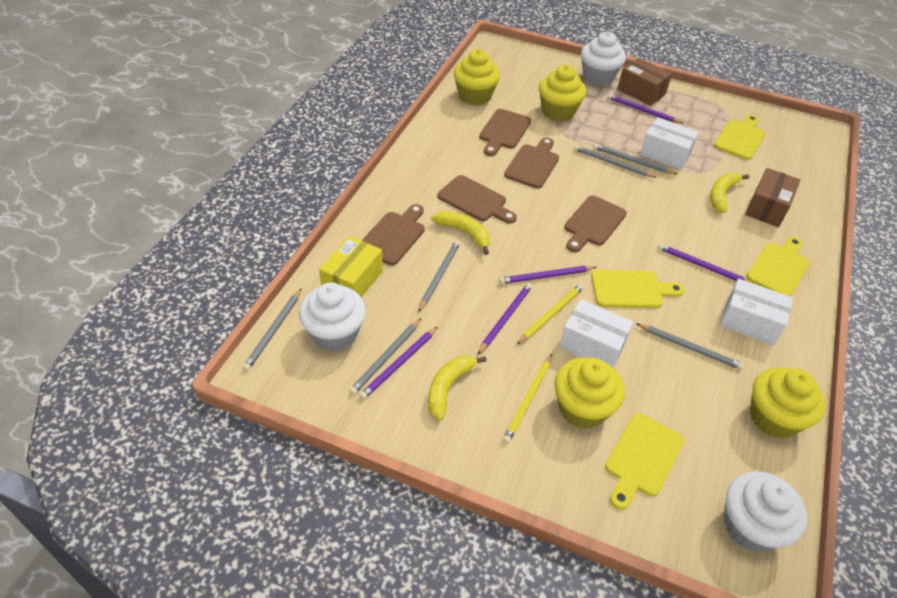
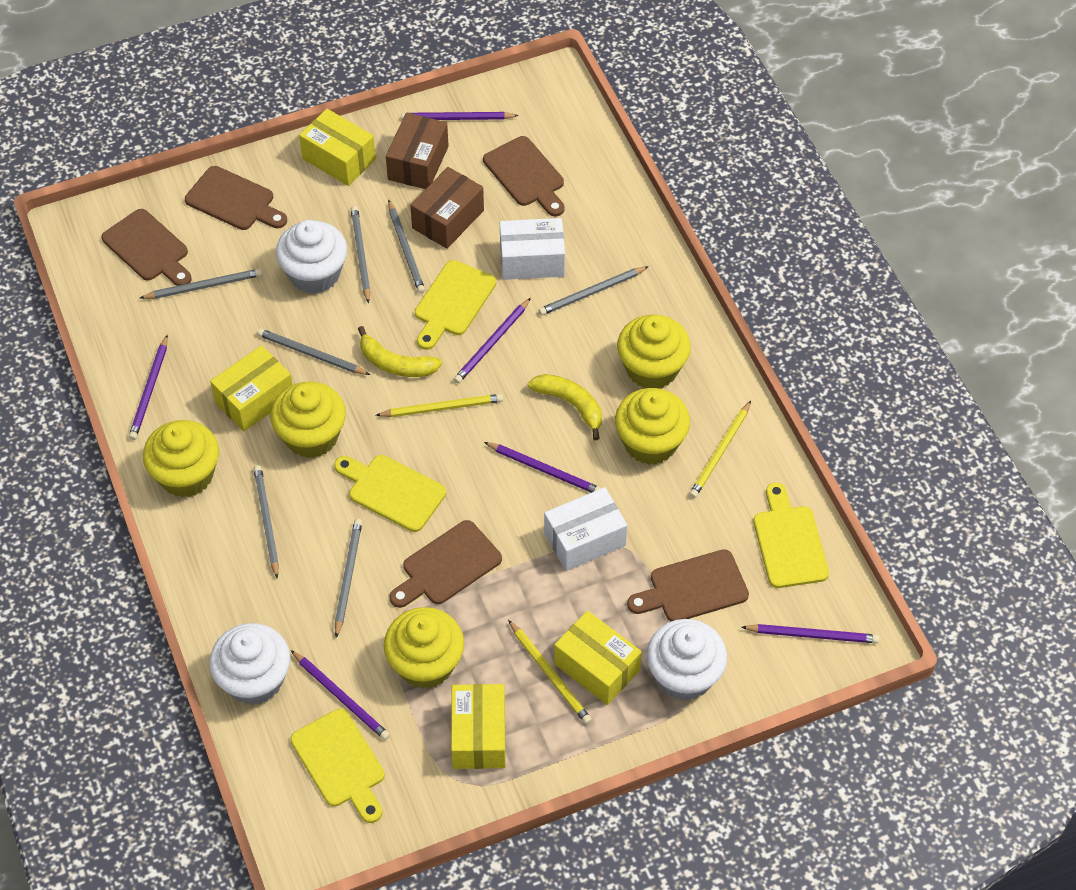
grey pencil: 6 -> 7
purple pencil: 5 -> 6
white box: 3 -> 2
yellow banana: 3 -> 2
yellow box: 1 -> 4
yellow cupcake: 4 -> 5
yellow pencil: 2 -> 3

